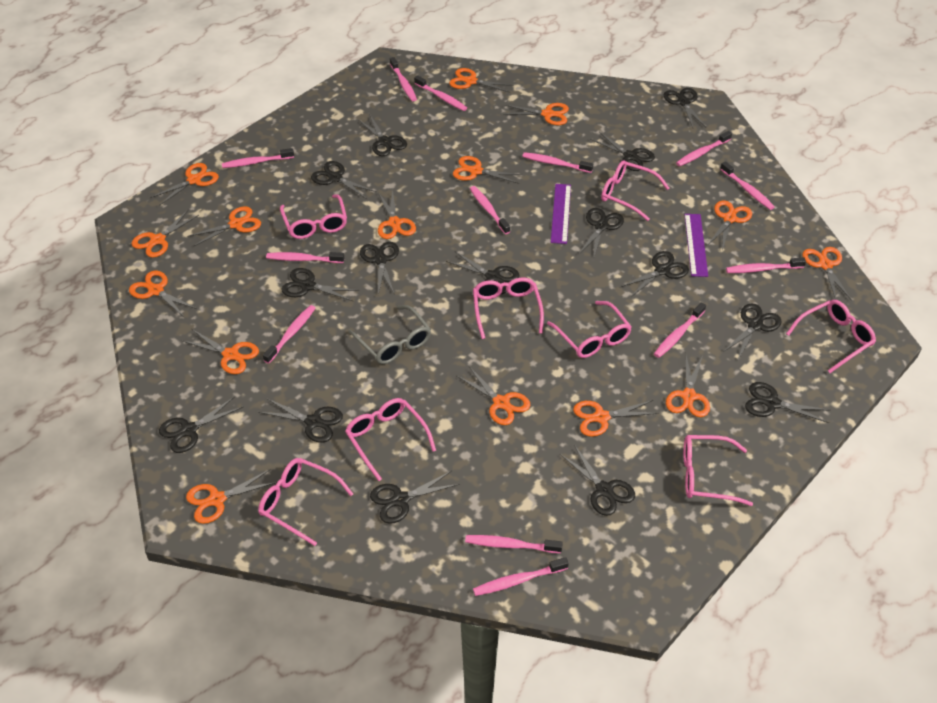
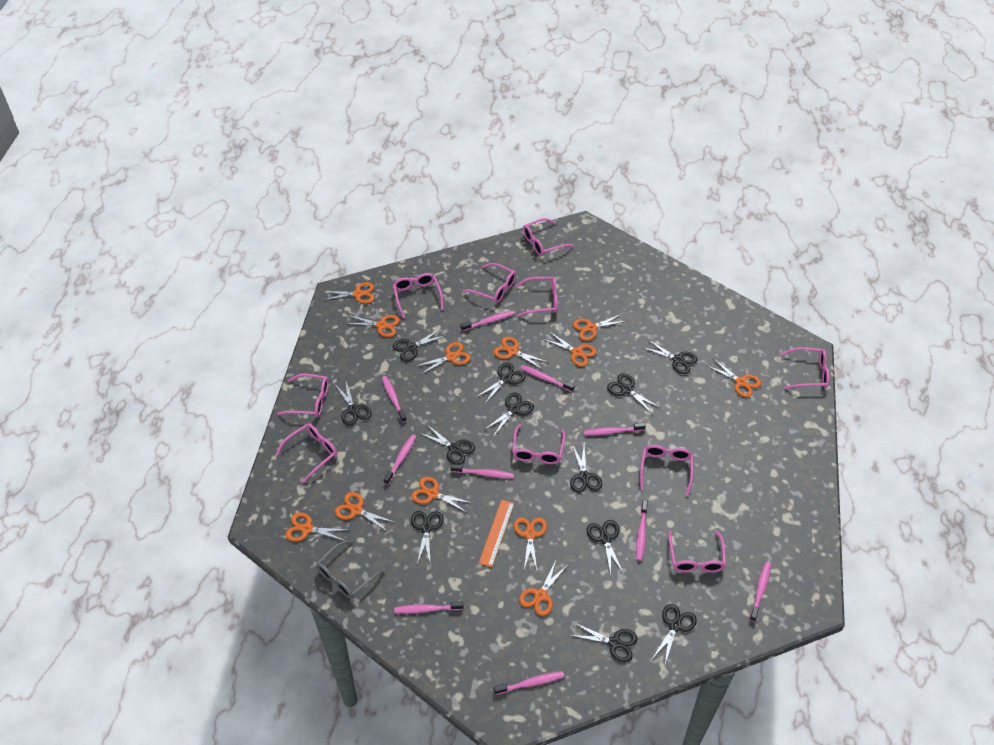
black scissors: 15 -> 12
orange ruler: 0 -> 1
orange scissors: 15 -> 12
pink glasses: 8 -> 10
pink toothbrush: 13 -> 10
purple ruler: 2 -> 0

